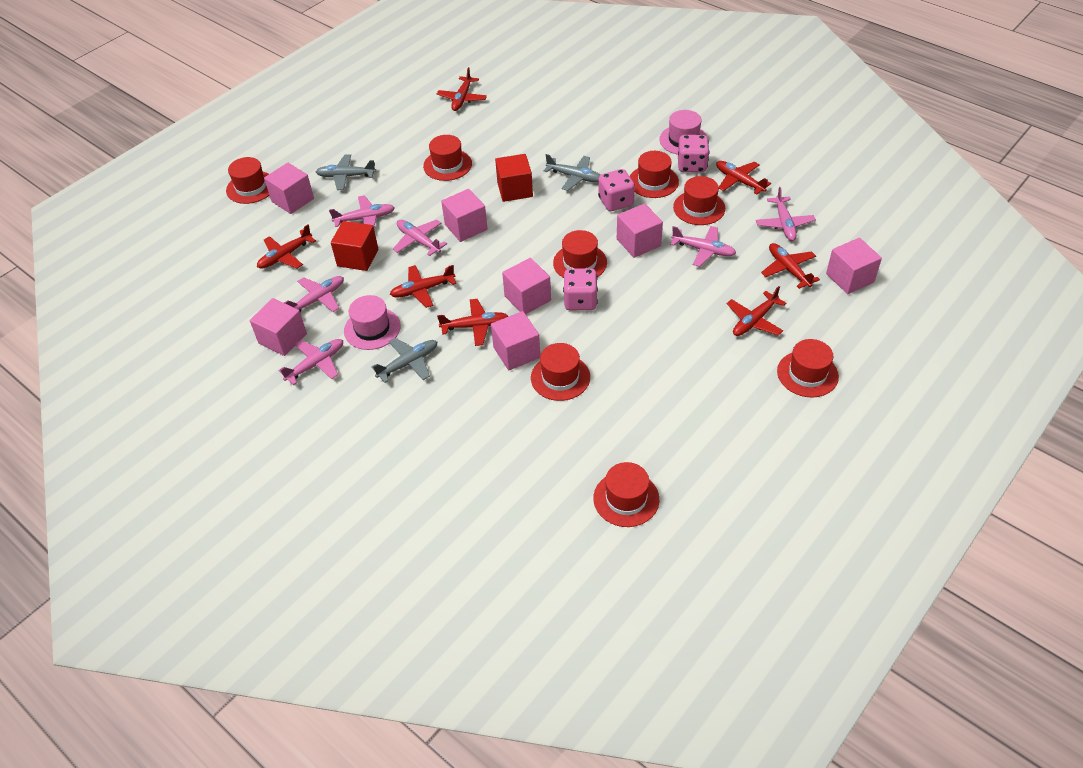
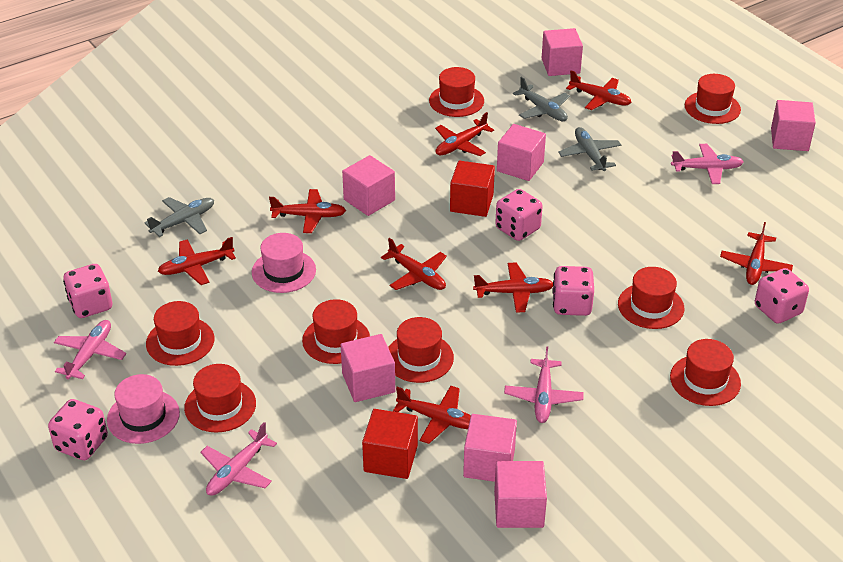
pink dice: 3 -> 5
pink plane: 6 -> 4
red plane: 7 -> 8

